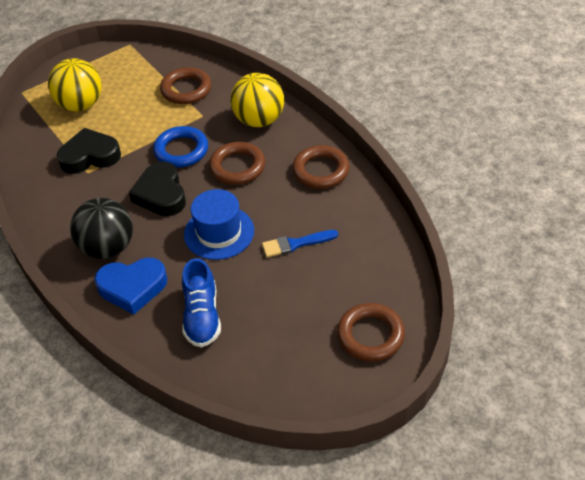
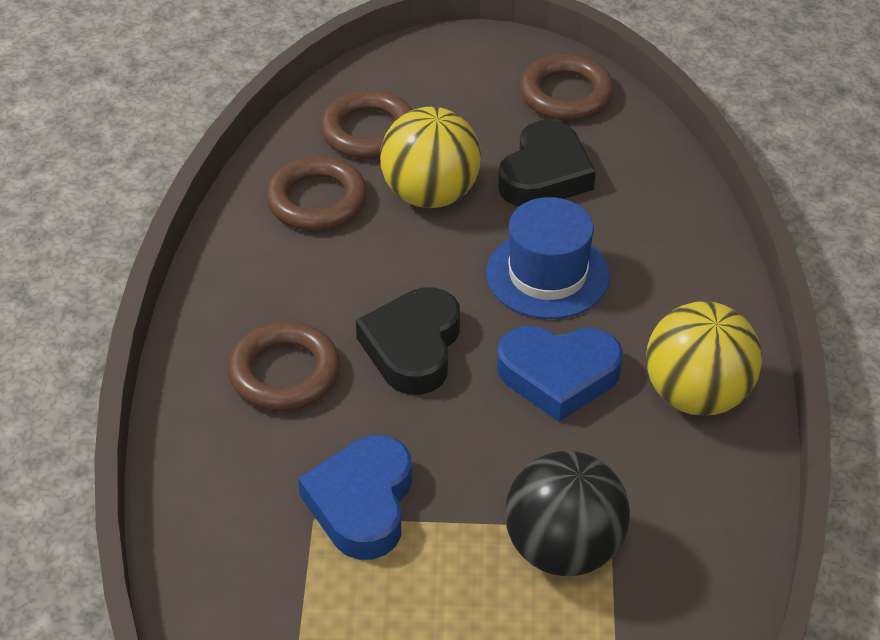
blue brush: 1 -> 0
blue heart: 1 -> 2
blue ring: 1 -> 0
blue shoe: 1 -> 0

